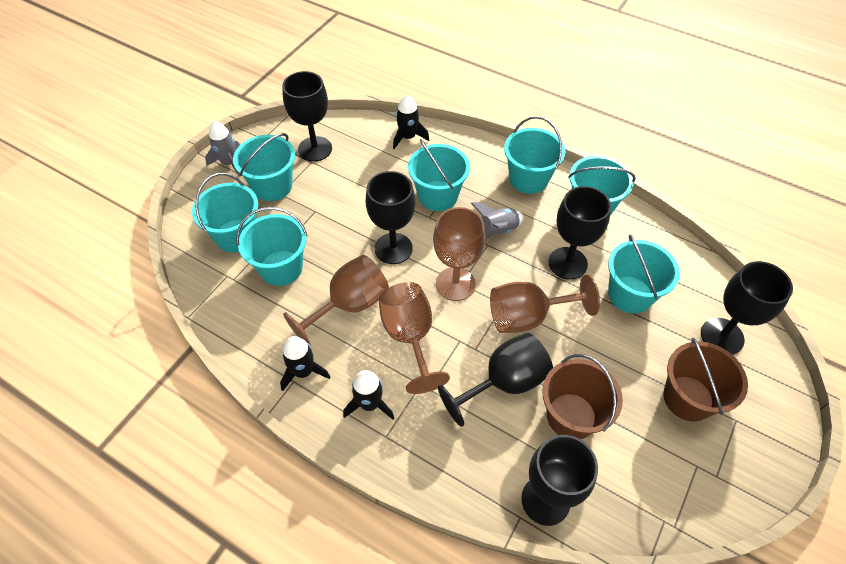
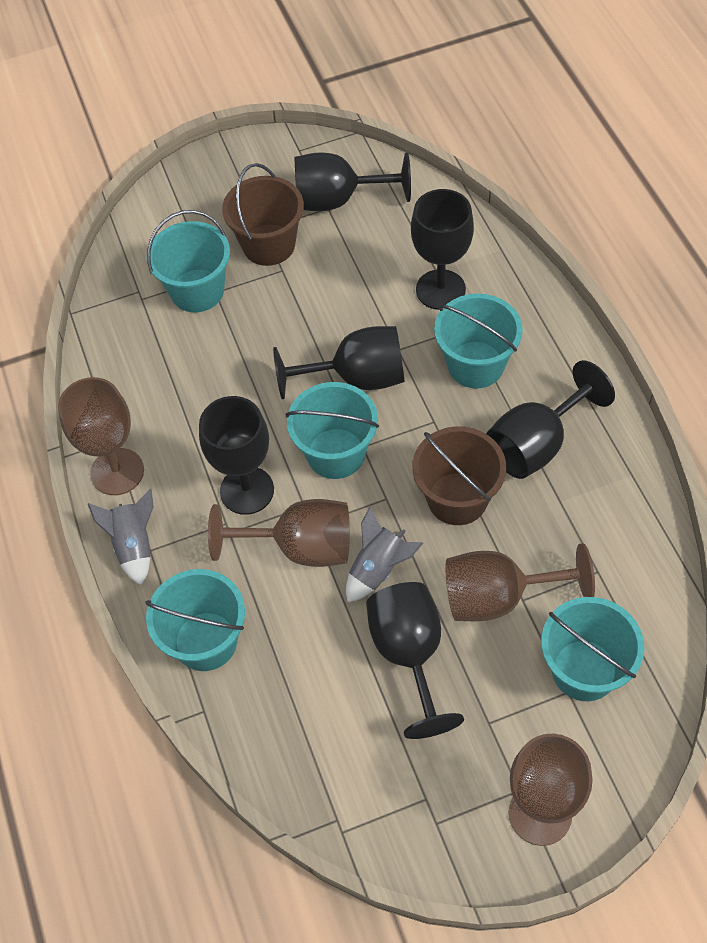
black rocket: 3 -> 0
turquoise bucket: 7 -> 5

